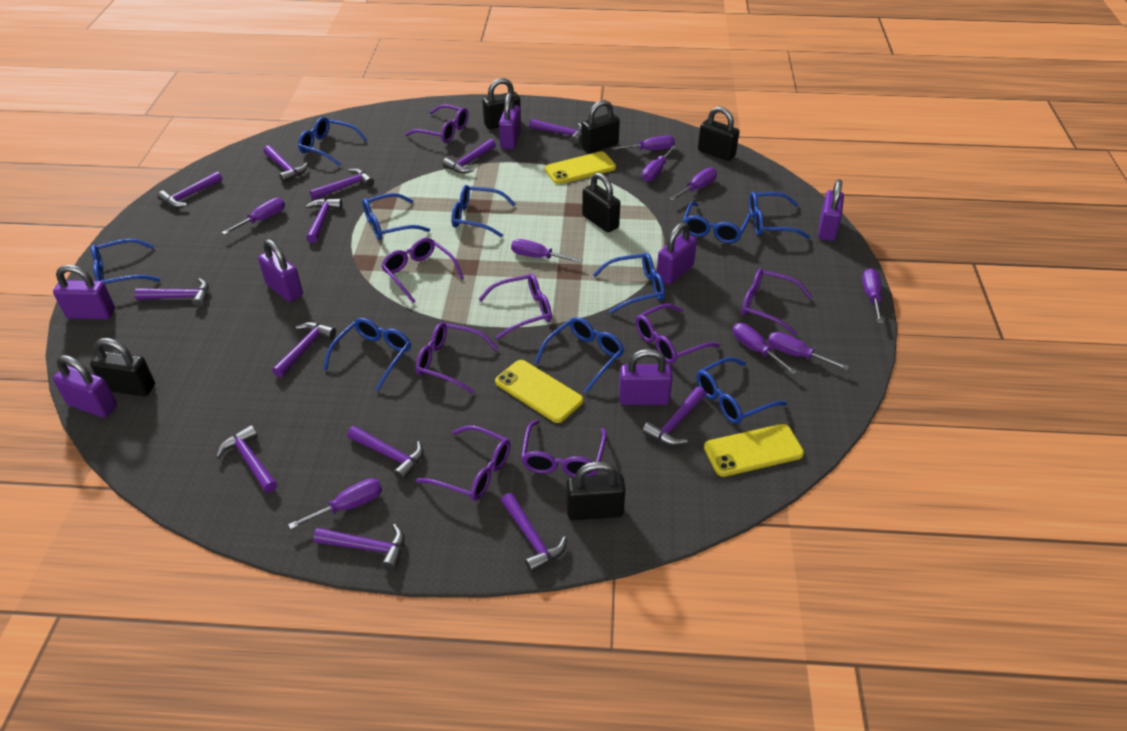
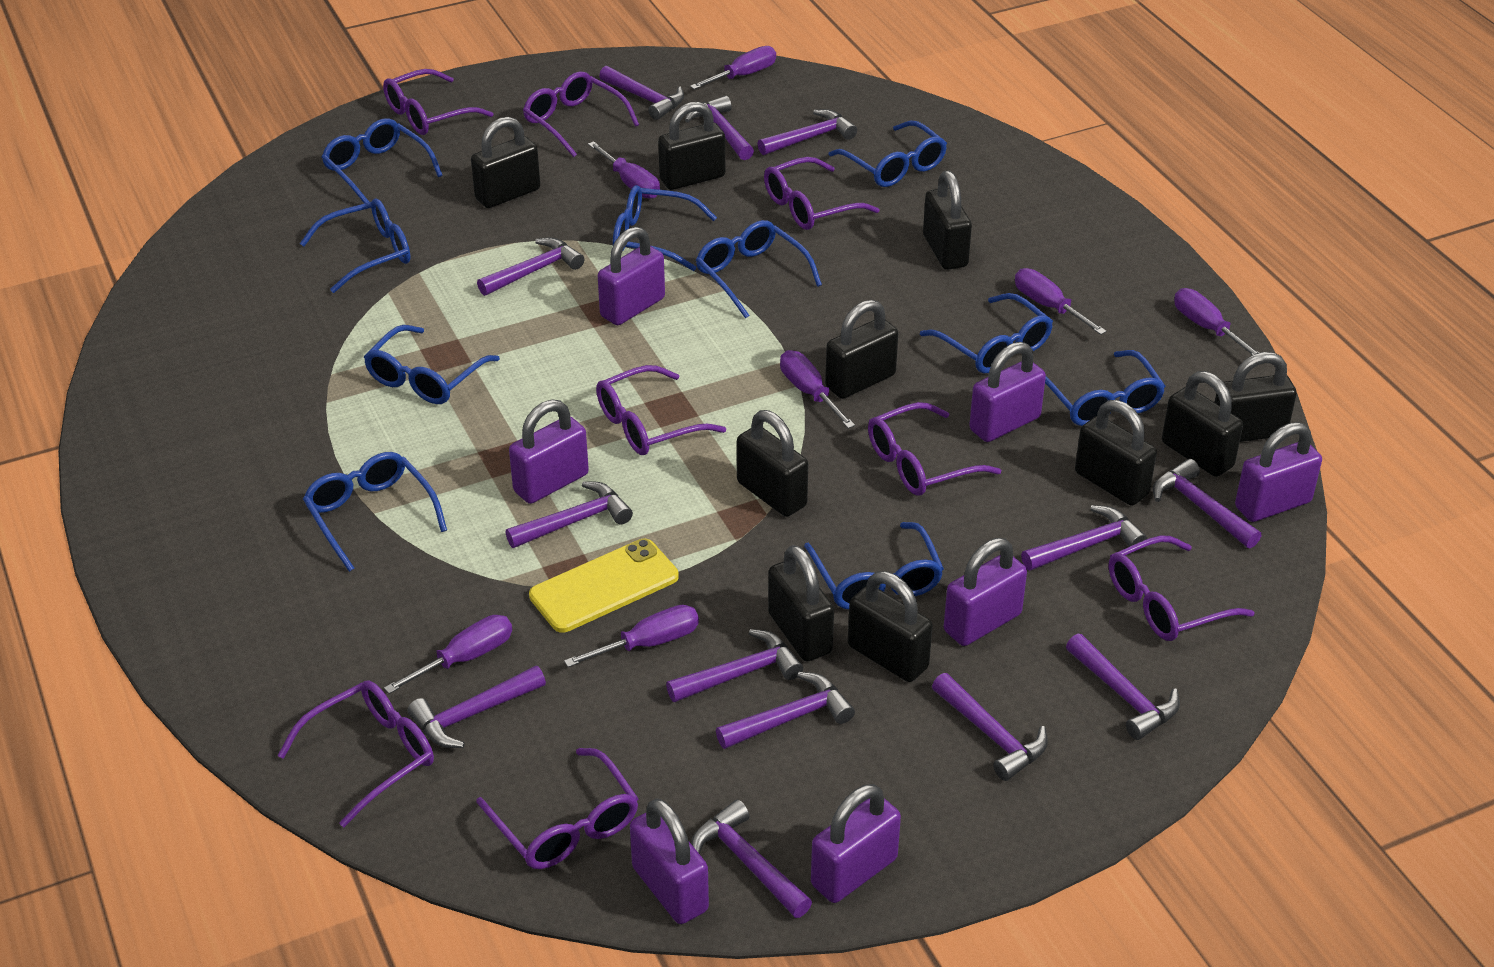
black padlock: 6 -> 10
purple screwdriver: 9 -> 7
yellow phone: 3 -> 1

